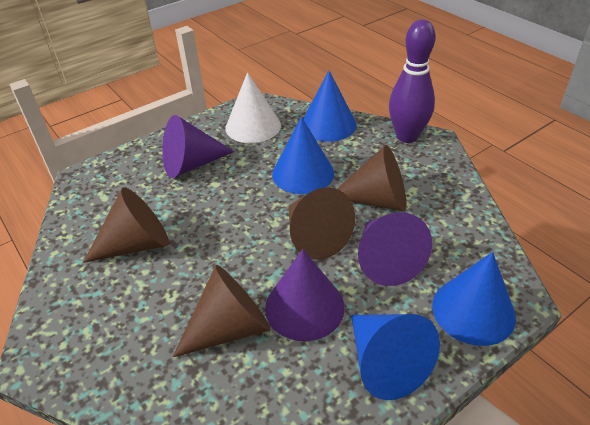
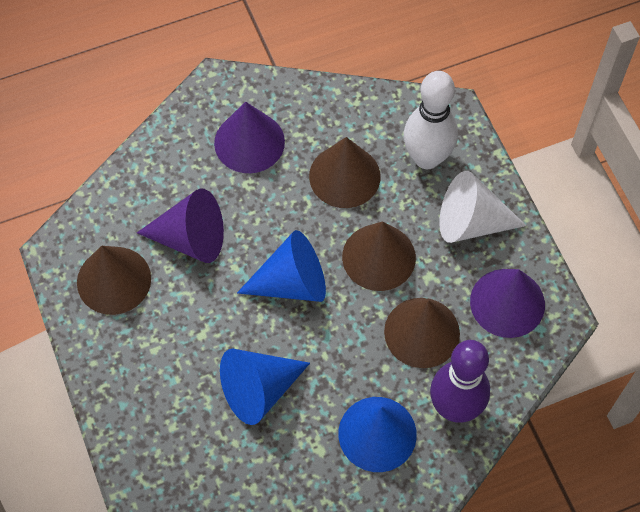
blue cone: 4 -> 3
white bowling pin: 0 -> 1

